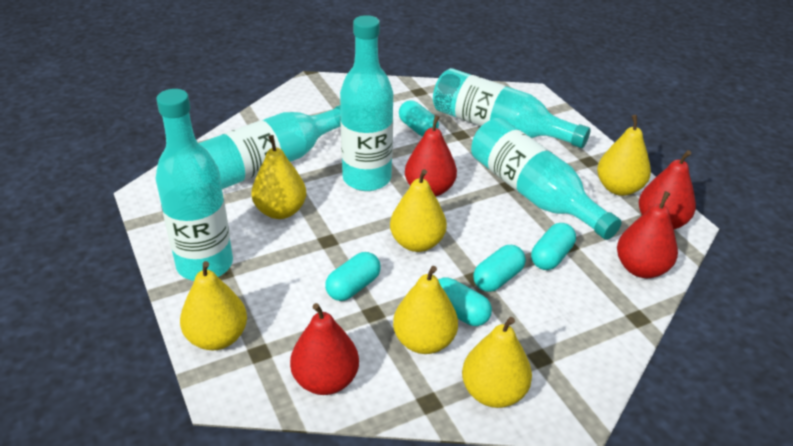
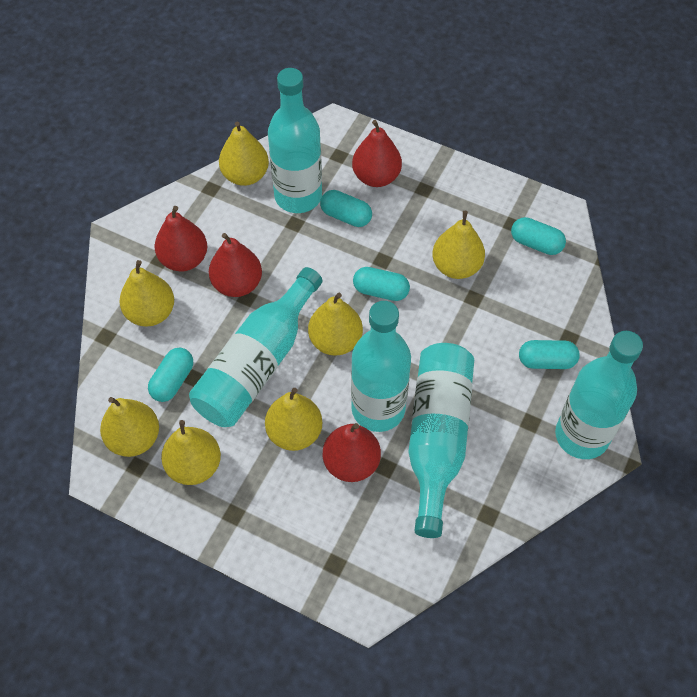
yellow pear: 6 -> 7

